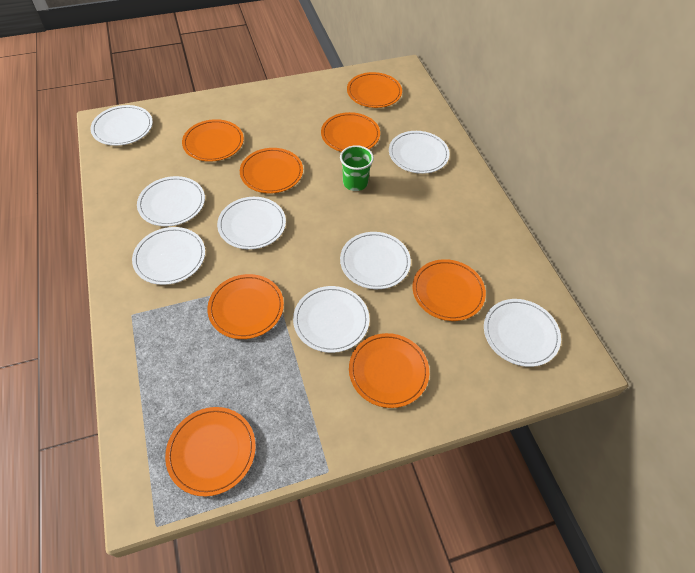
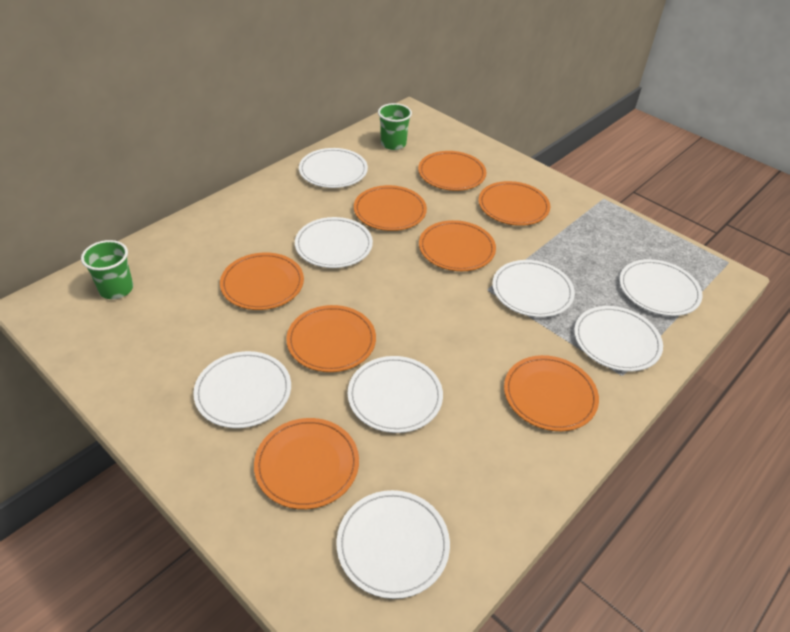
green cup: 1 -> 2

